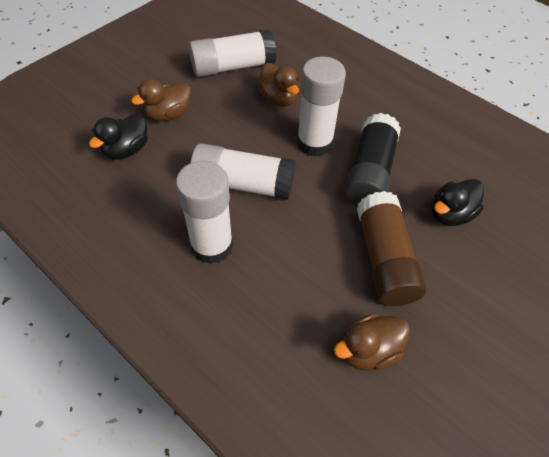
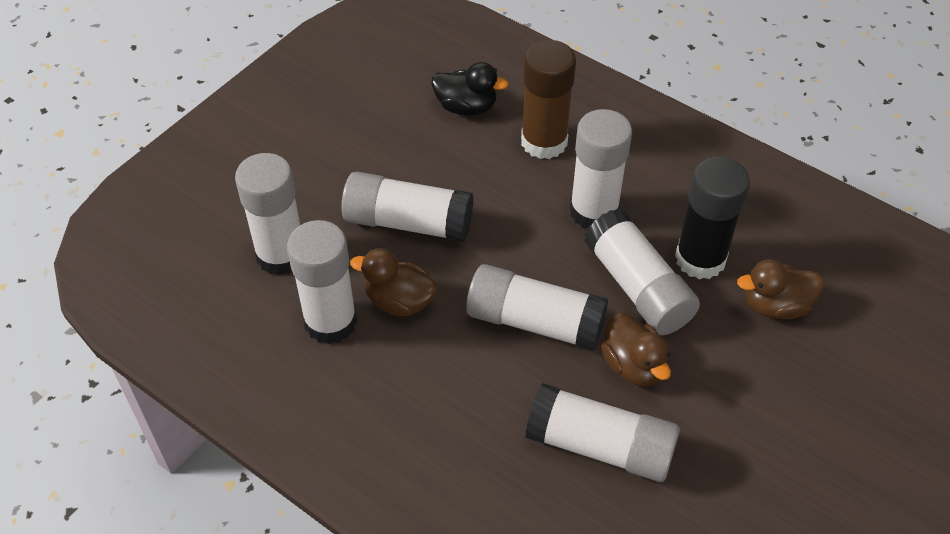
black duck: 2 -> 1
white glue stick: 4 -> 7

